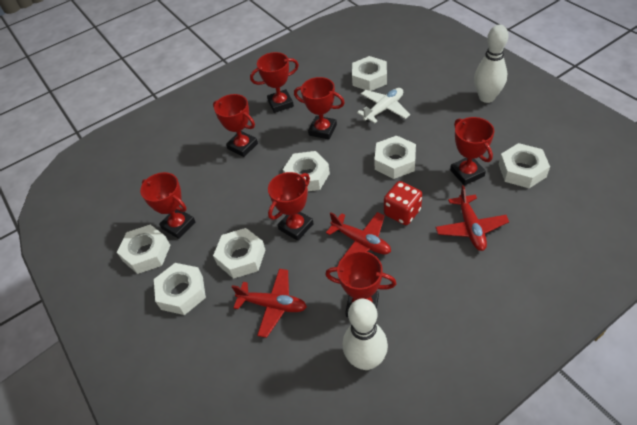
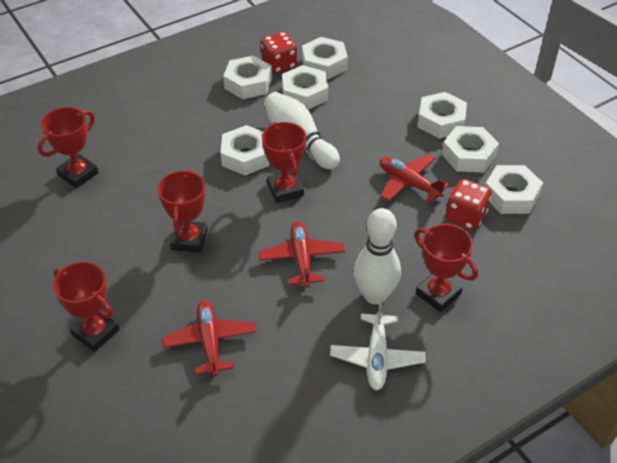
red dice: 1 -> 2
red trophy: 7 -> 5

